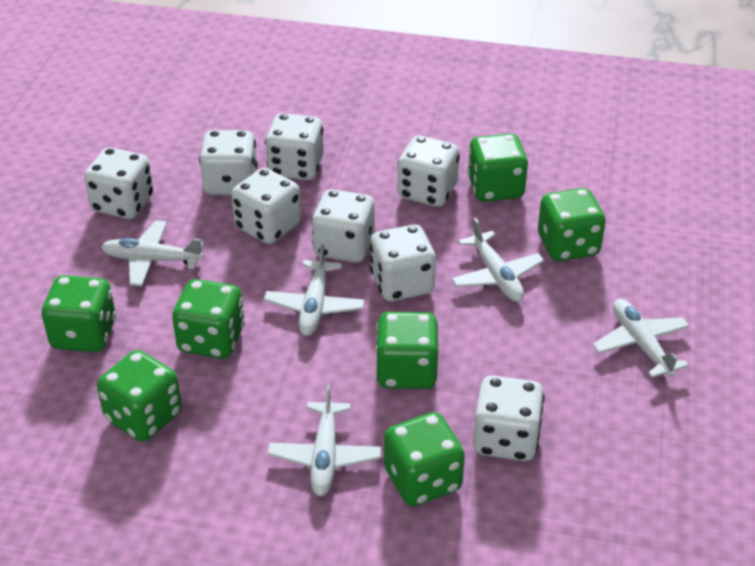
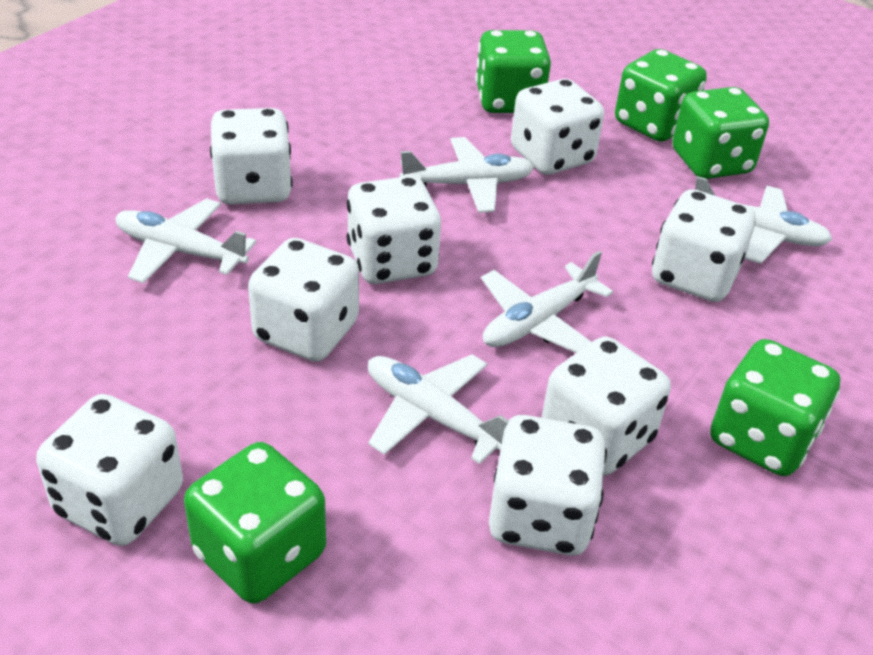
green dice: 7 -> 5

